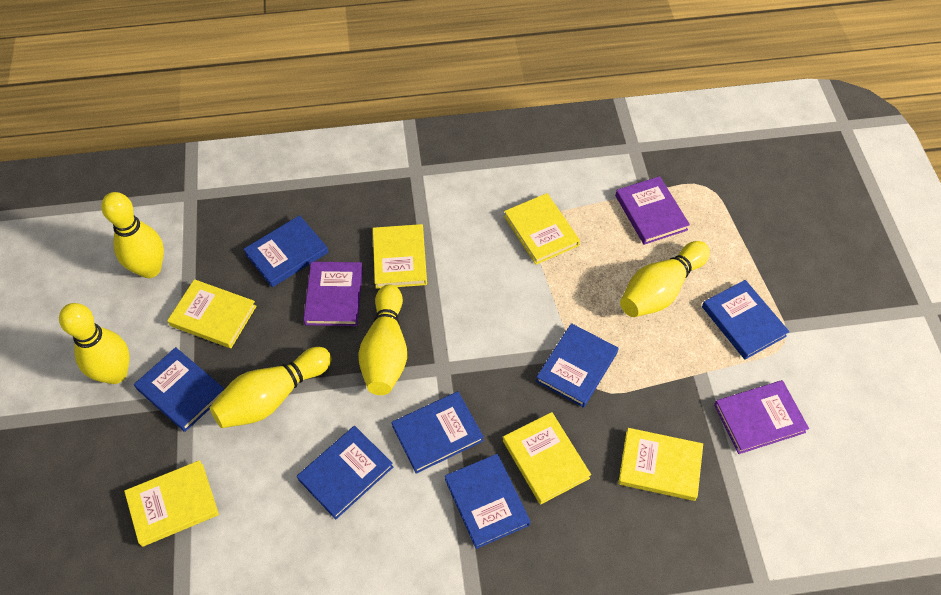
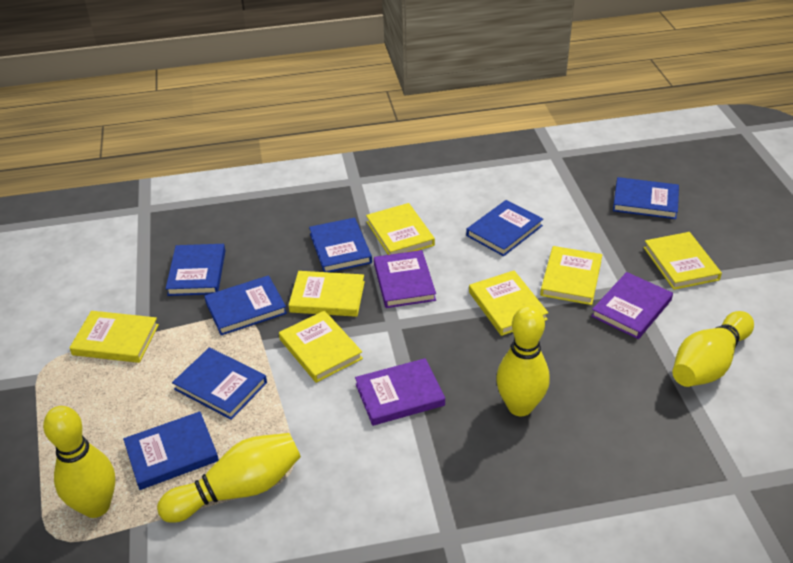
yellow book: 6 -> 7
yellow bowling pin: 5 -> 4

